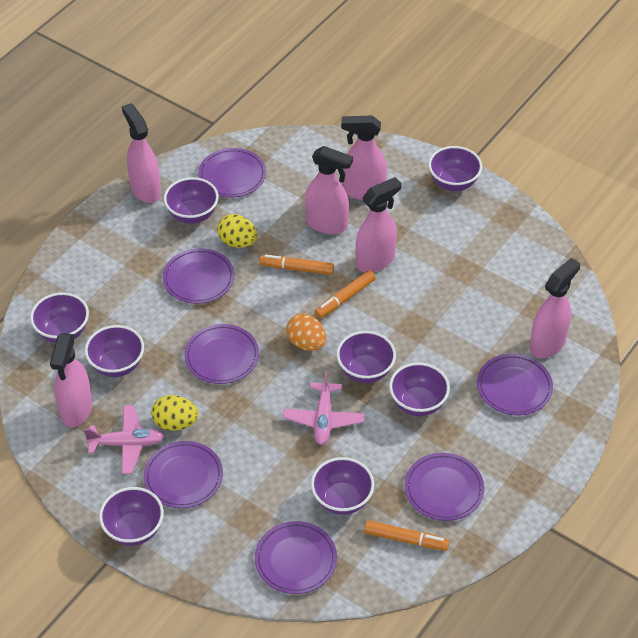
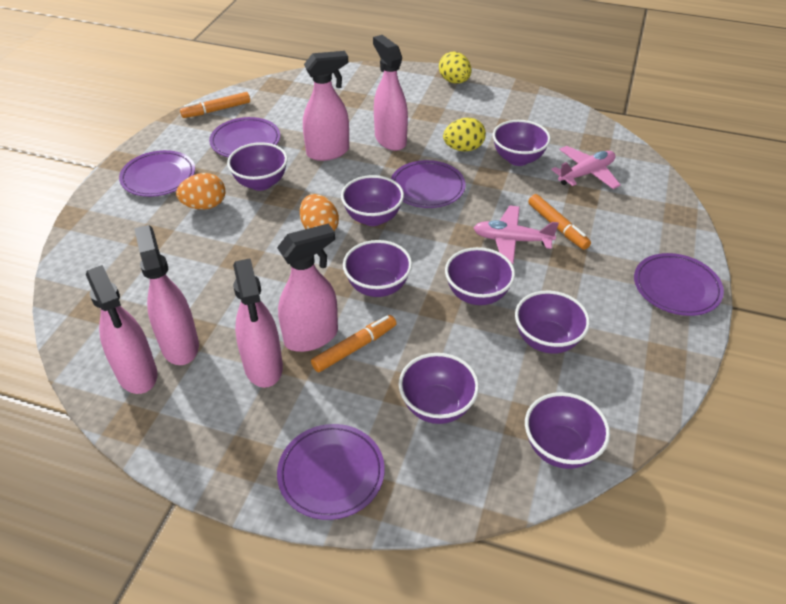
orange egg: 1 -> 2
purple plate: 7 -> 5

